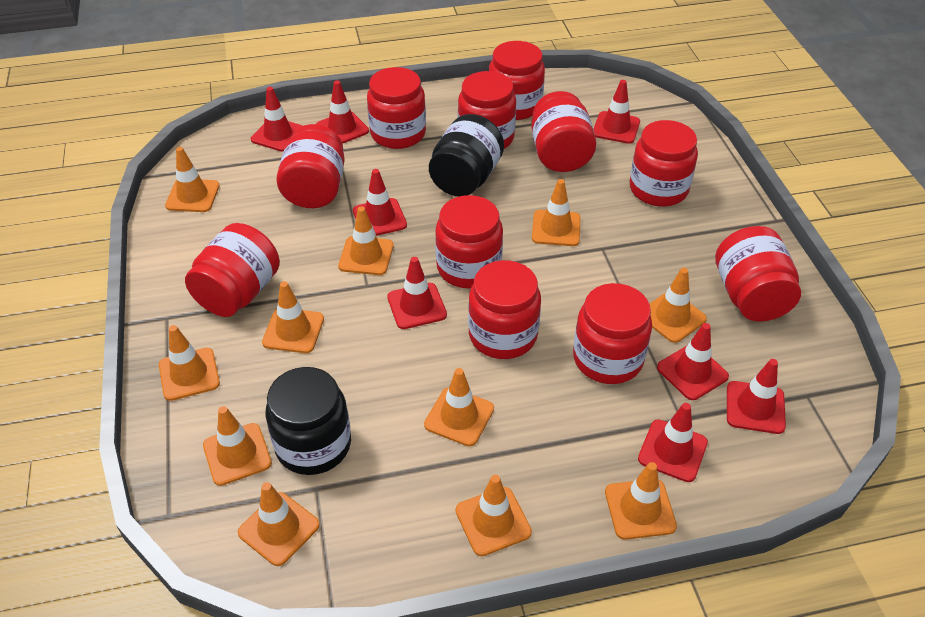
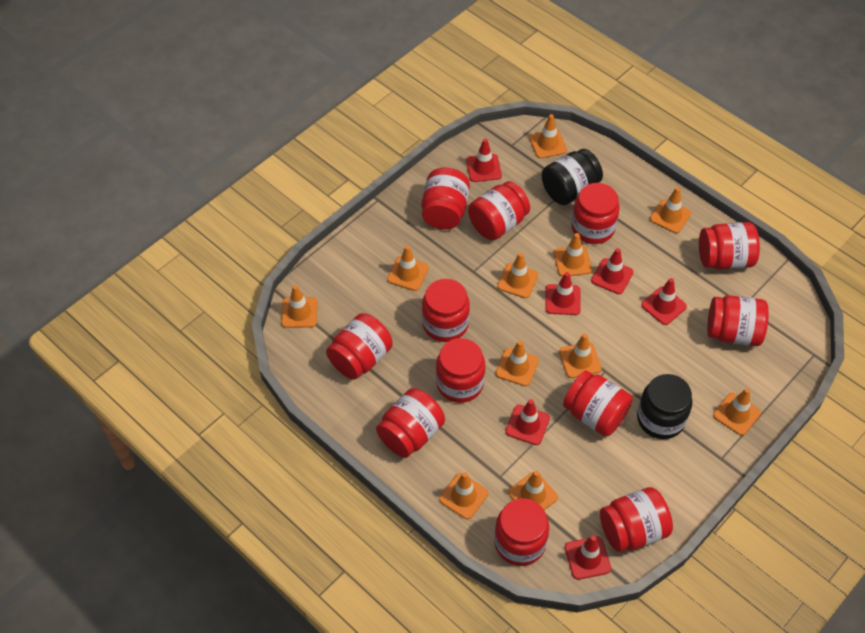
red jar: 11 -> 12
red traffic cone: 8 -> 6

